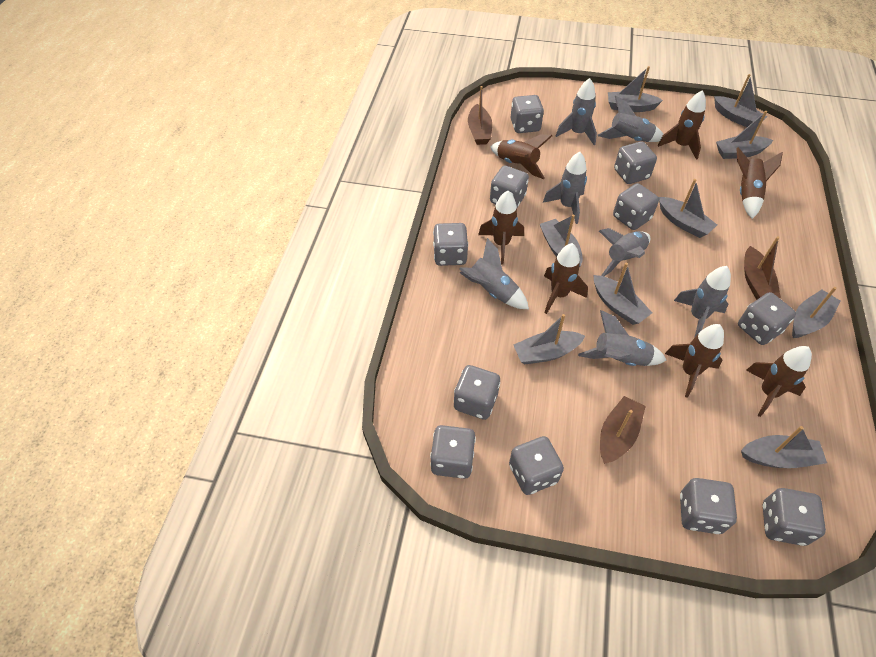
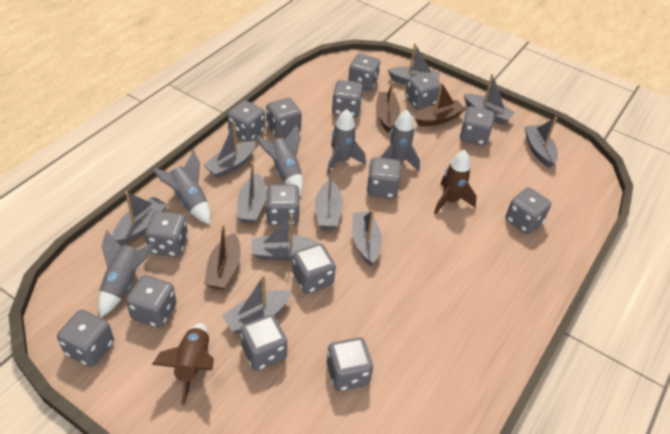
brown rocket: 7 -> 2
grey boat: 9 -> 10
grey dice: 11 -> 15
grey rocket: 7 -> 5

